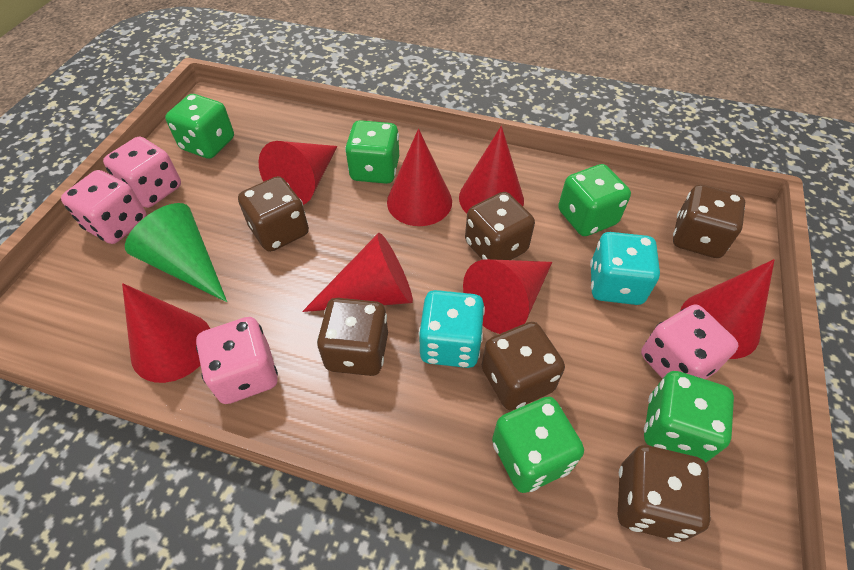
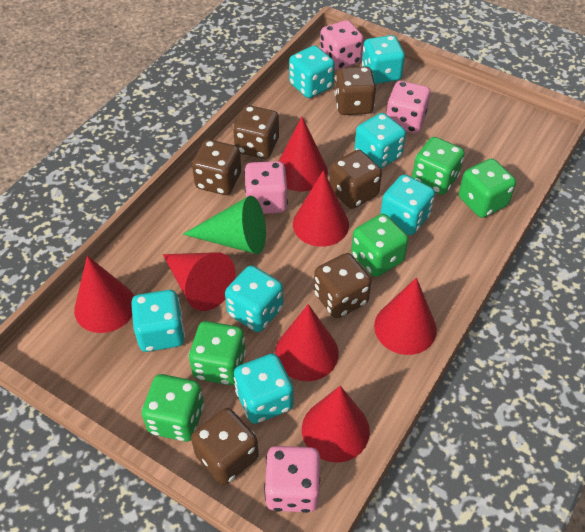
turquoise dice: 2 -> 7

